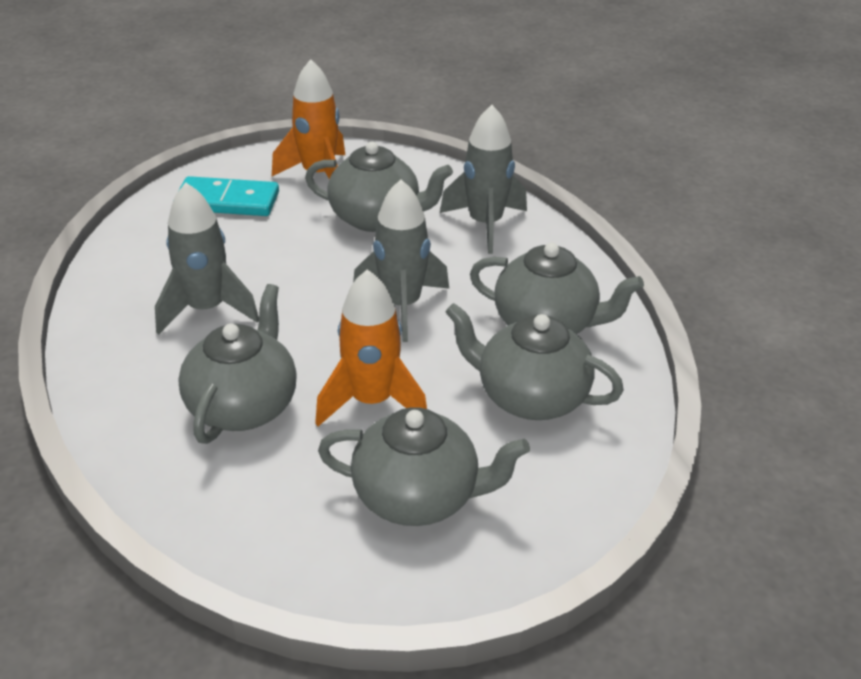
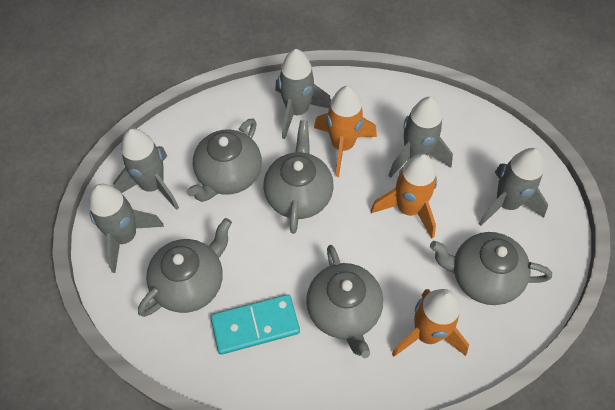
grey rocket: 3 -> 5
orange rocket: 2 -> 3

